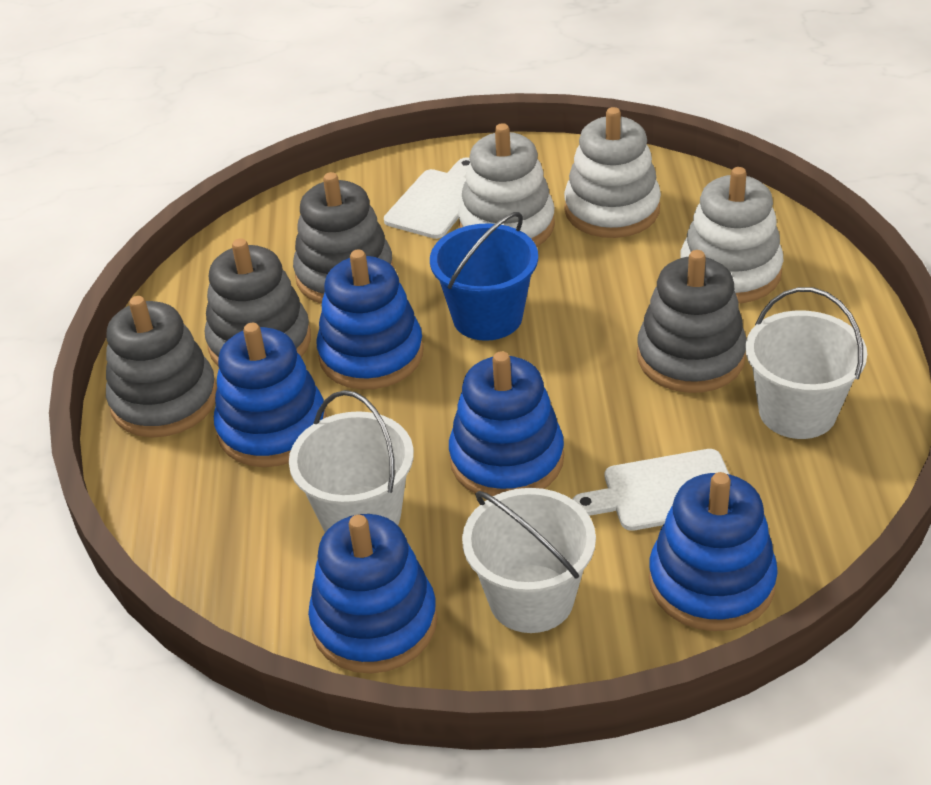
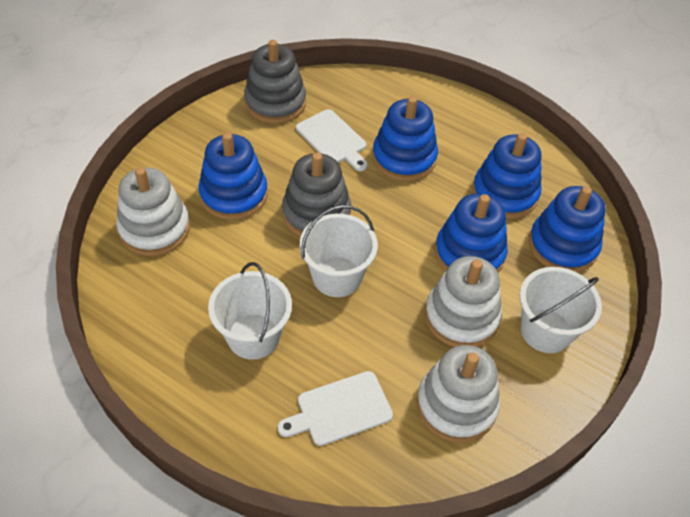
blue bucket: 1 -> 0
grey stacking toy: 4 -> 2

